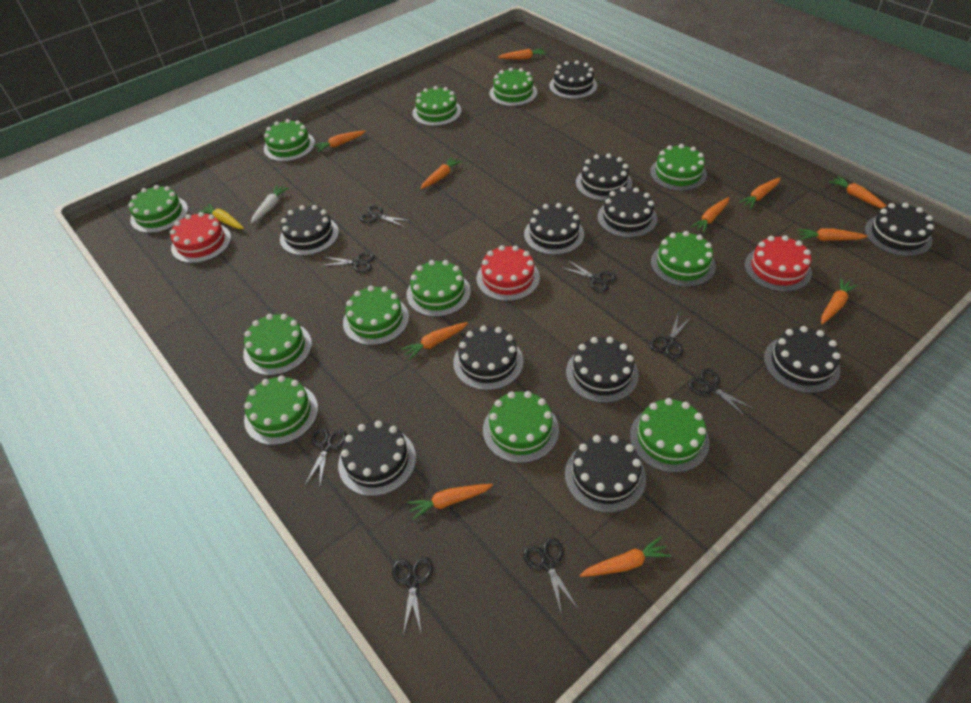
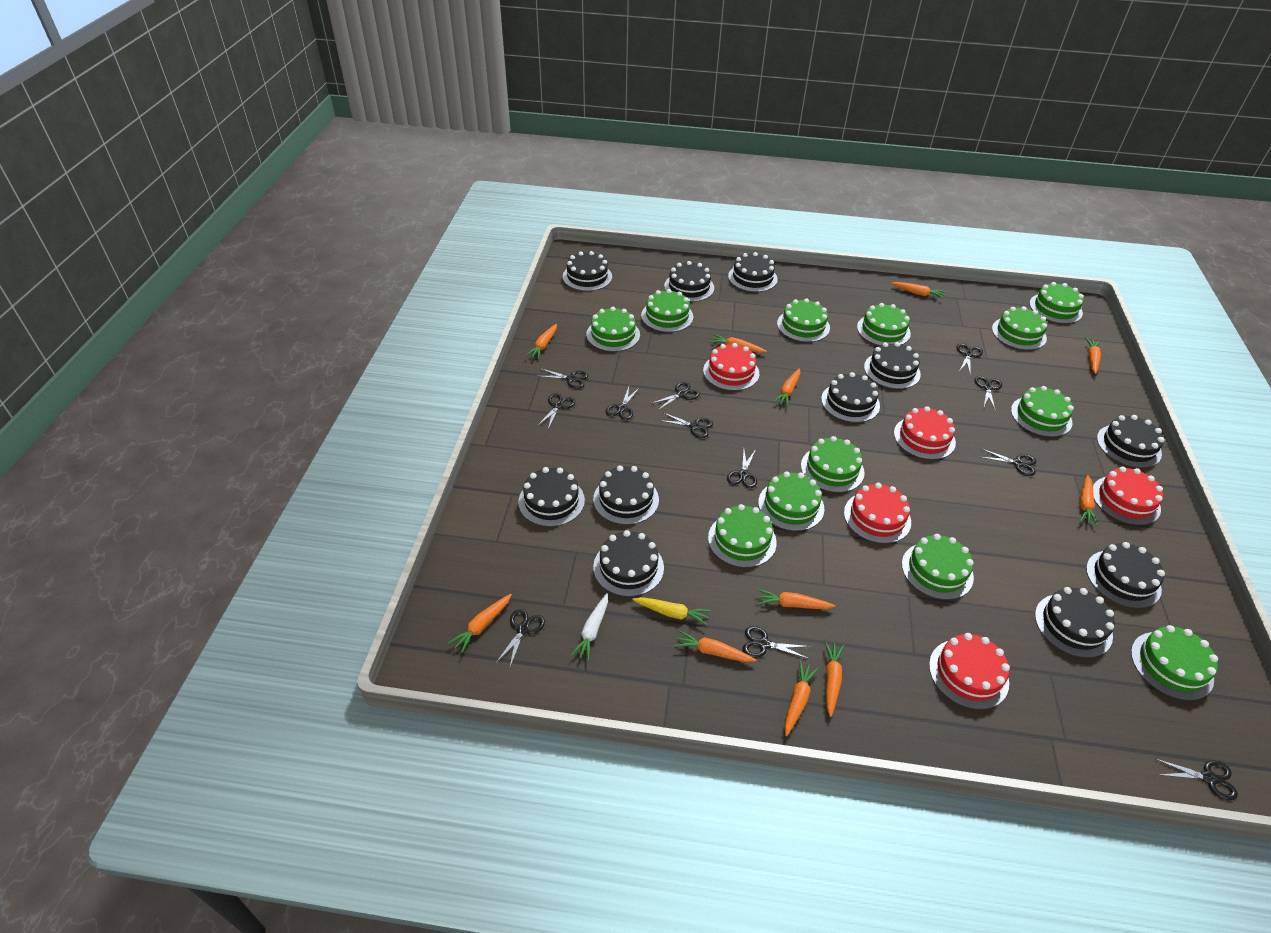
black scissors: 8 -> 12
red cake: 3 -> 5

